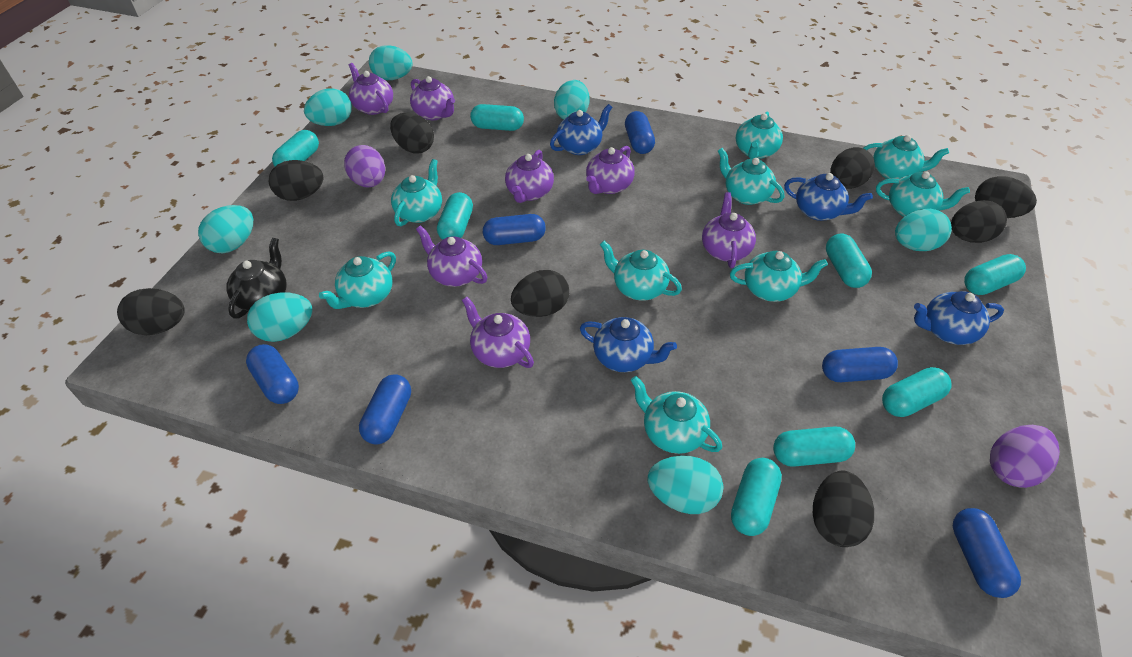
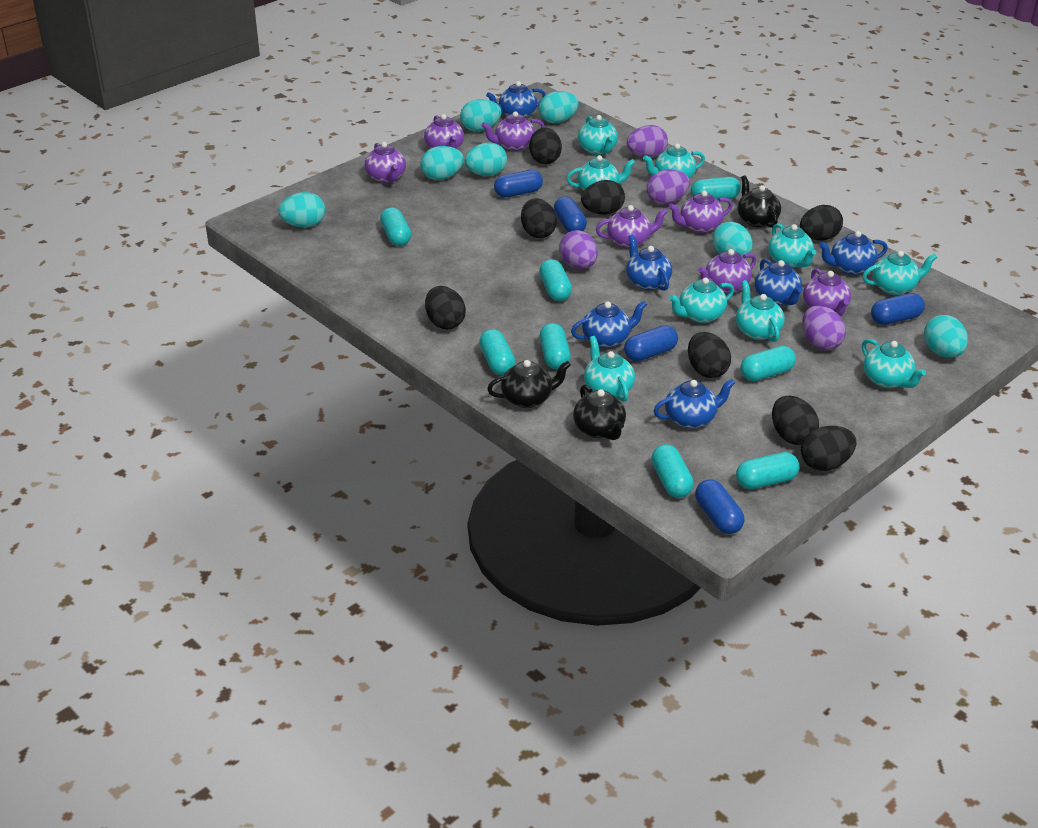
black teapot: 1 -> 3
blue capsule: 6 -> 5
blue teapot: 4 -> 6
purple egg: 2 -> 4

